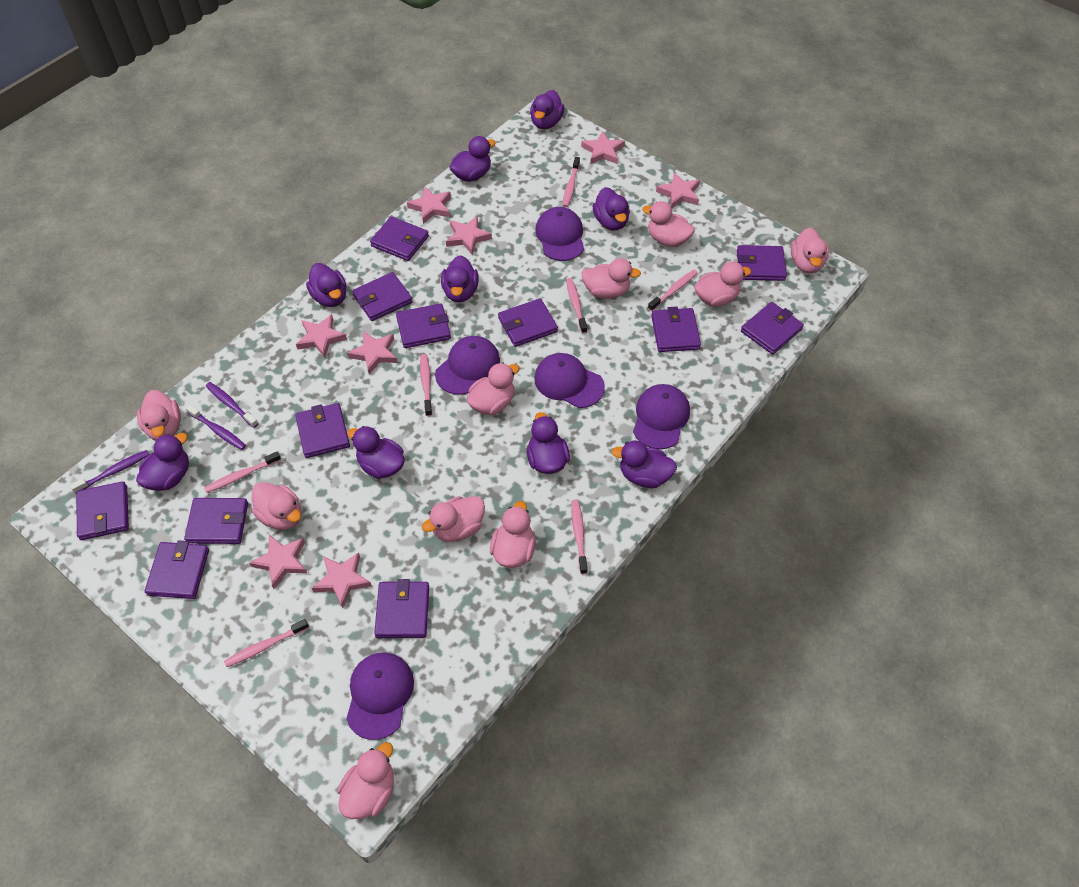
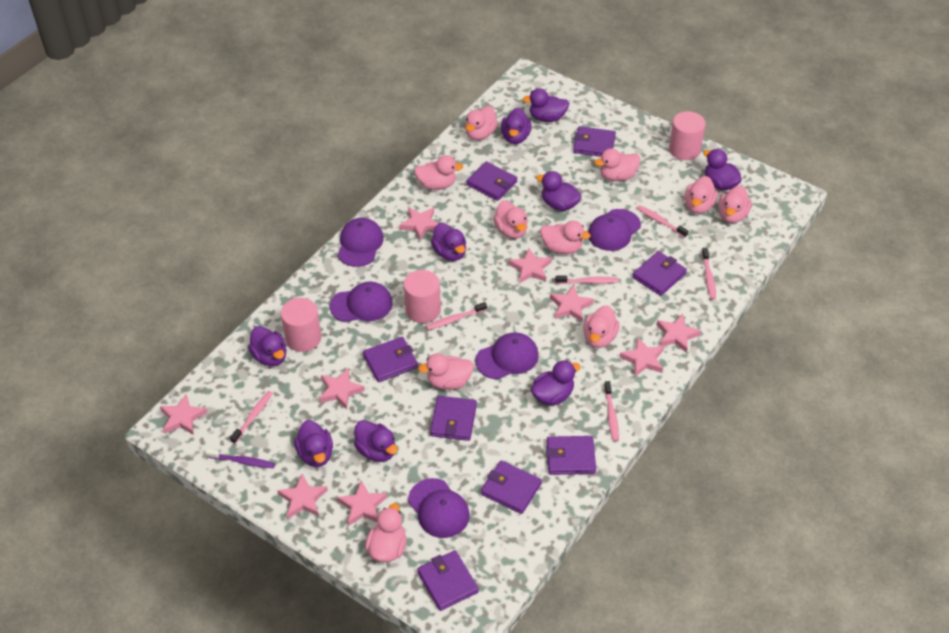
pink cylinder: 0 -> 3
pink star: 8 -> 9
pink toothbrush: 7 -> 6
purple toothbrush: 3 -> 1
purple wallet: 12 -> 8

